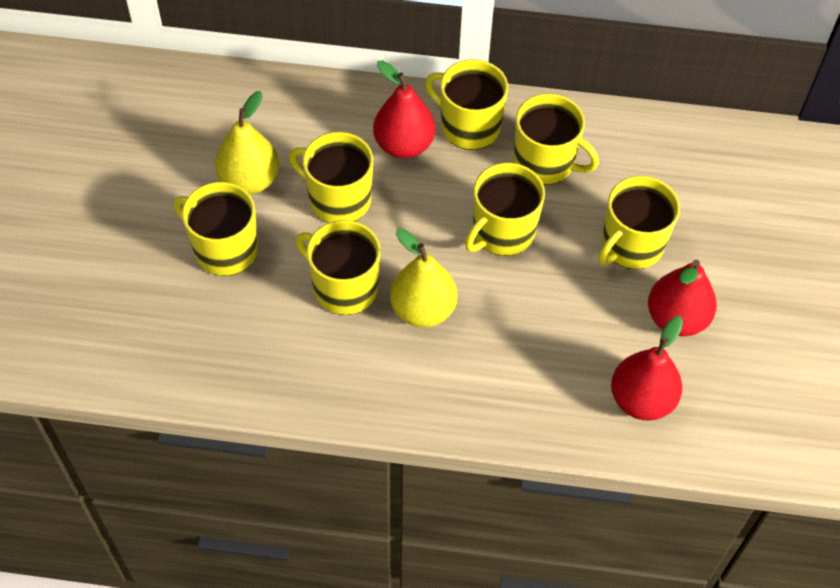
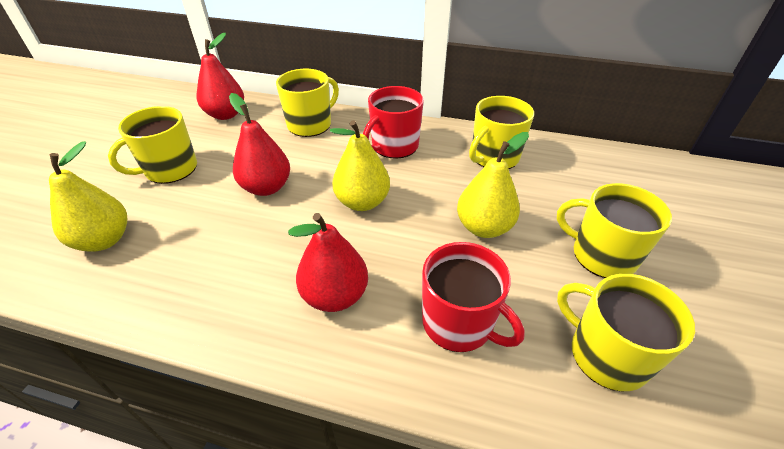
red mug: 0 -> 2
yellow mug: 7 -> 5
yellow pear: 2 -> 3

